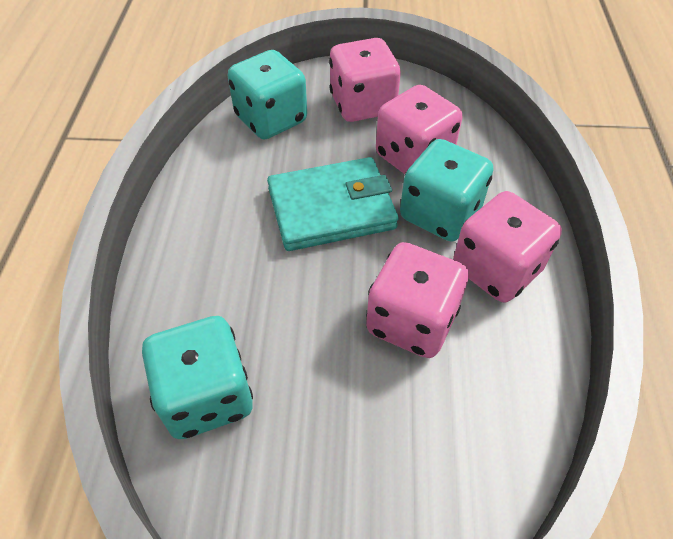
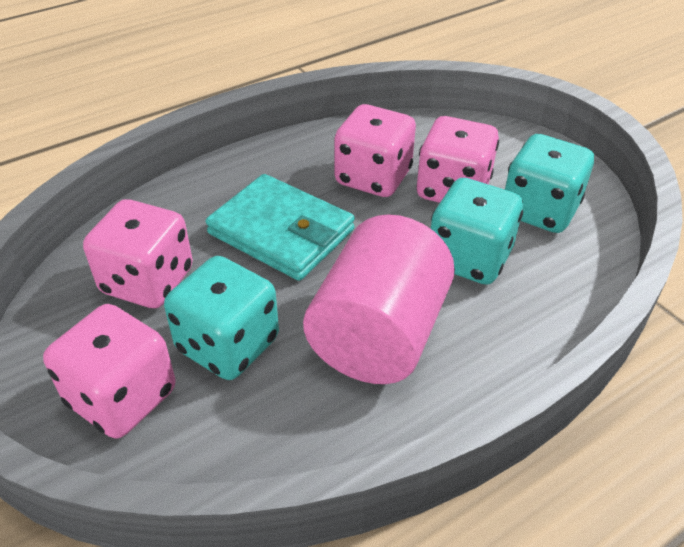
pink cylinder: 0 -> 1

